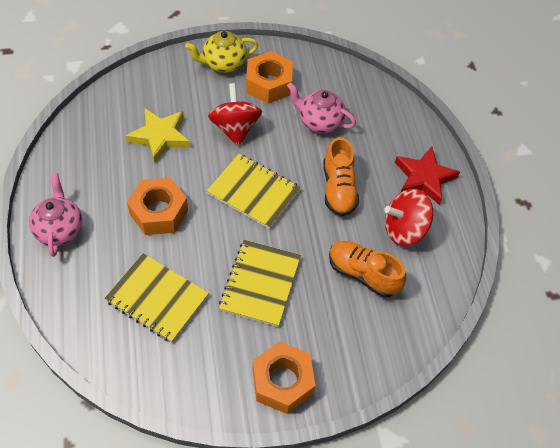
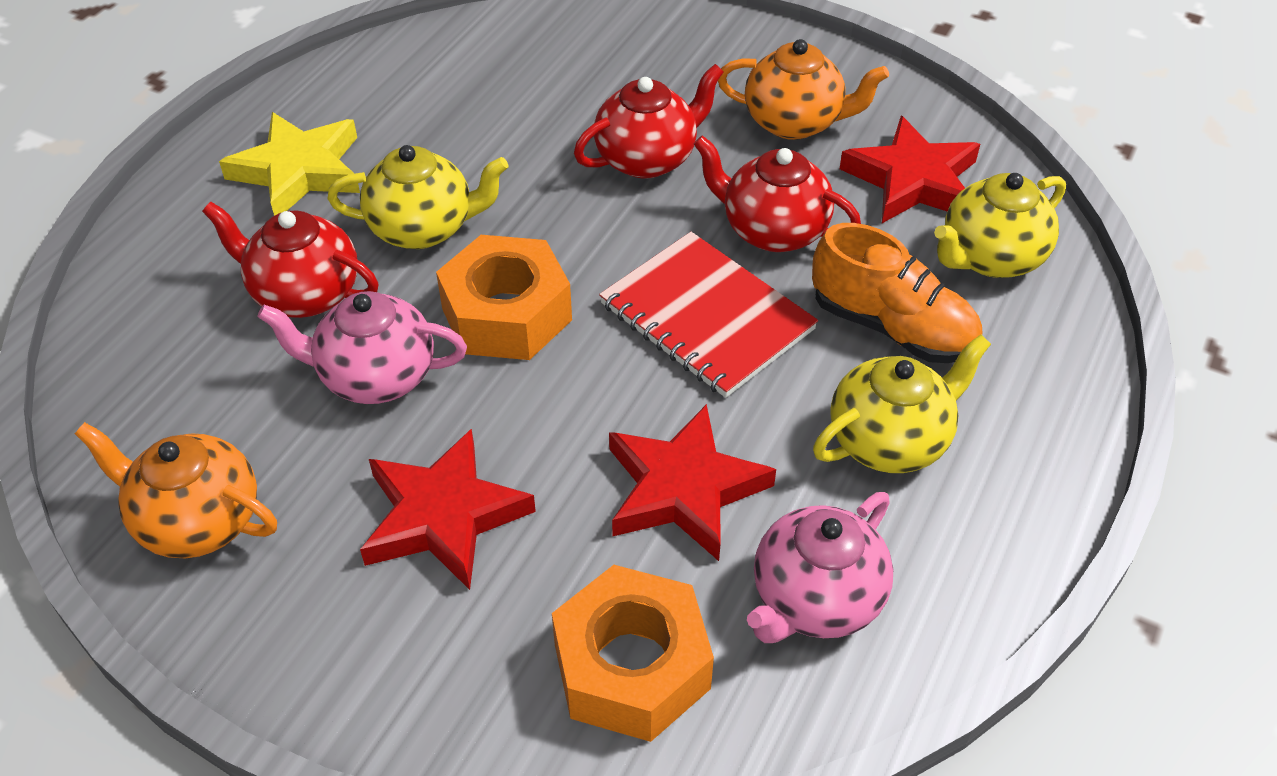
orange nut: 3 -> 2
orange shoe: 2 -> 1
orange teapot: 0 -> 2
red notebook: 0 -> 1
red spinning top: 2 -> 0
red star: 1 -> 3
red teapot: 0 -> 3
yellow notebook: 3 -> 0
yellow teapot: 1 -> 3

